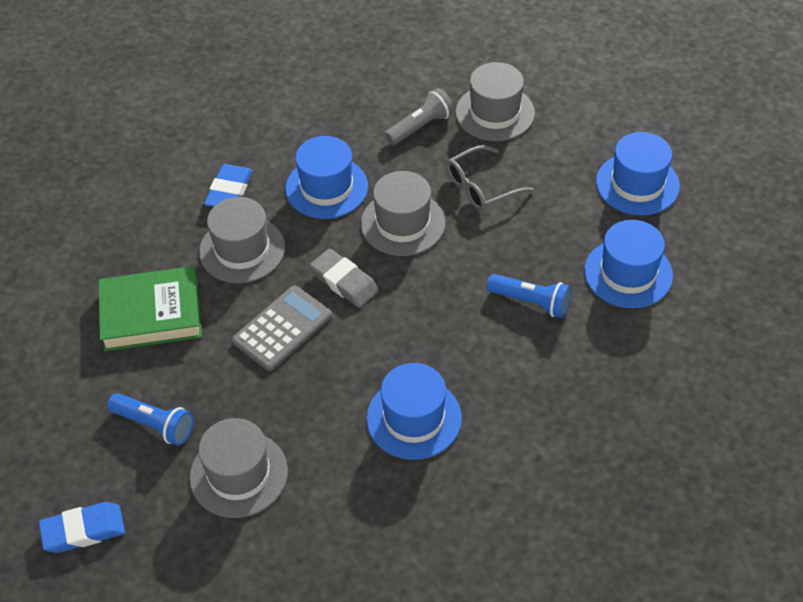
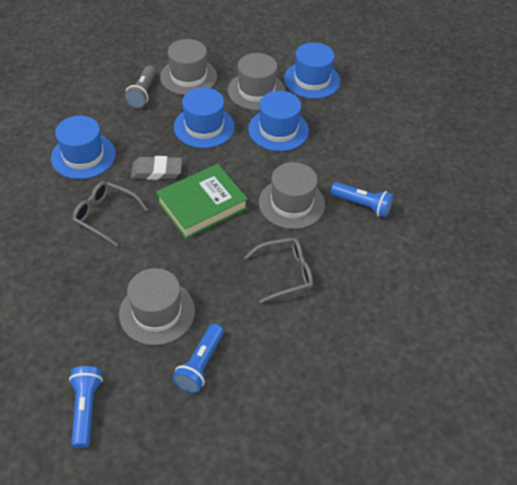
blue eraser: 2 -> 0
blue flashlight: 2 -> 3
grey calculator: 1 -> 0
grey glasses: 1 -> 2

